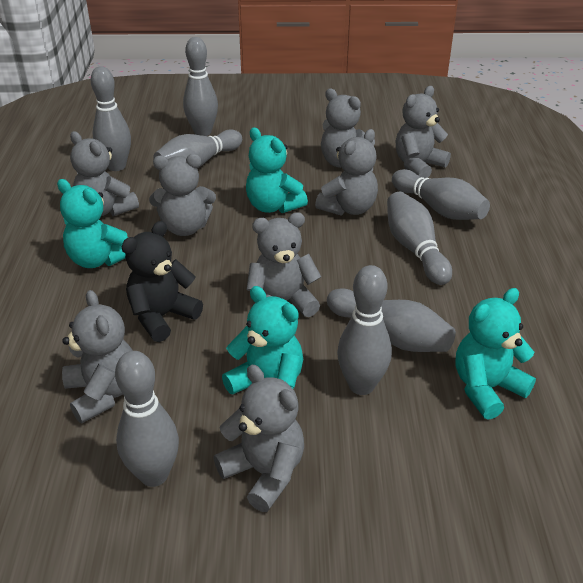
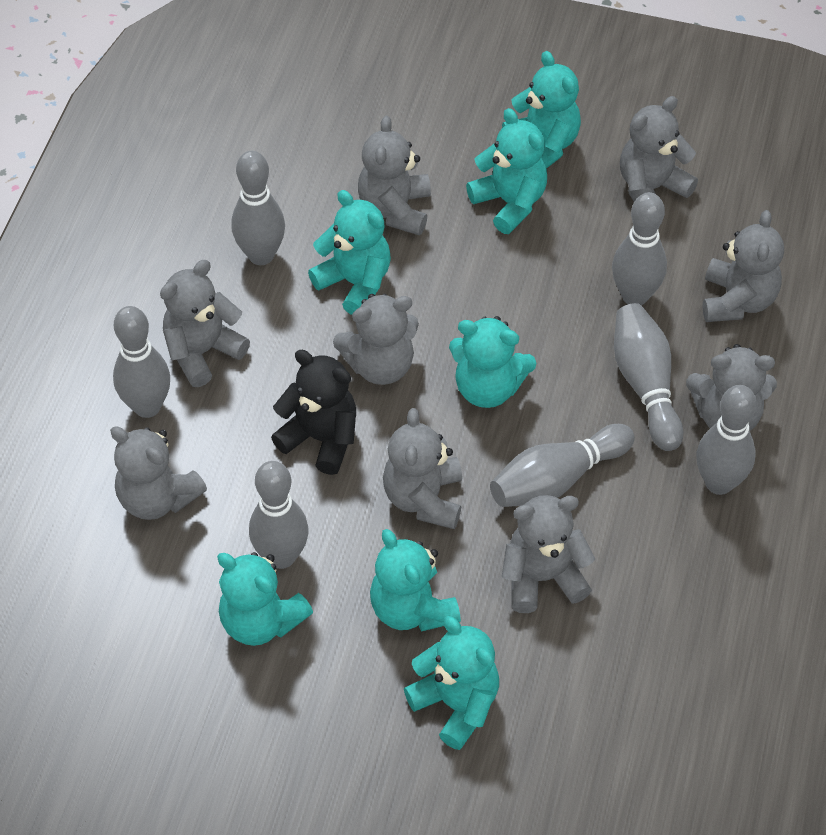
grey bowling pin: 8 -> 7
grey teddy bear: 8 -> 9
turquoise teddy bear: 4 -> 7

